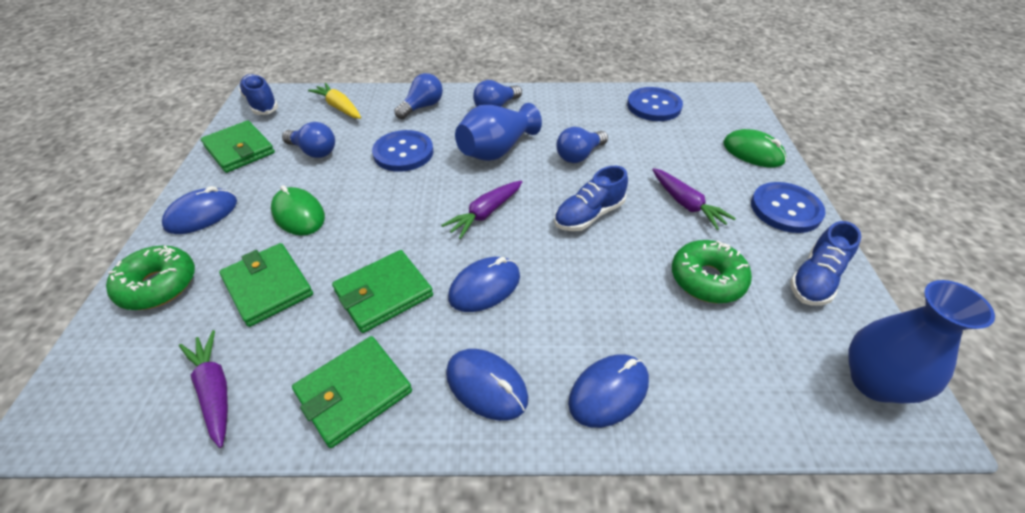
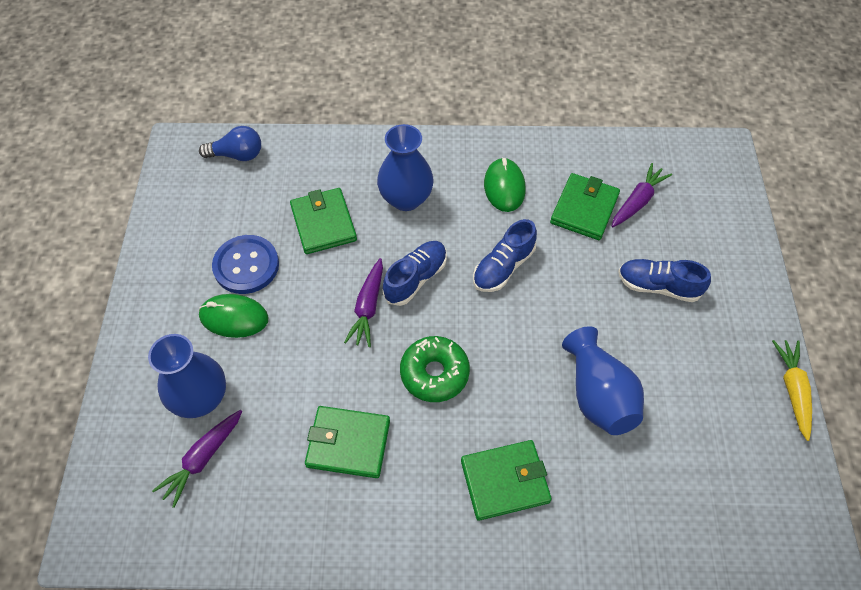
blue button: 3 -> 1
blue light bulb: 4 -> 1
blue mouse: 4 -> 0
blue vase: 2 -> 3
green donut: 2 -> 1

